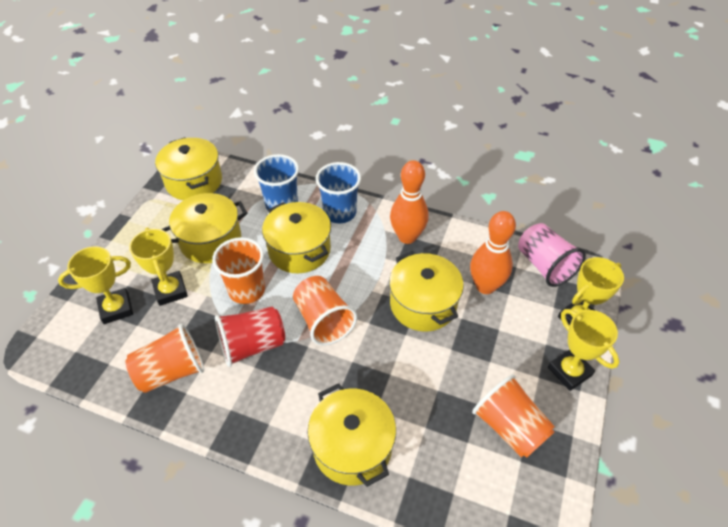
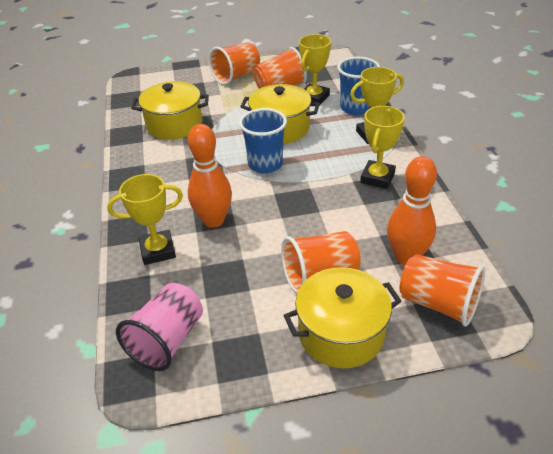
red cup: 1 -> 0
yellow pot: 5 -> 3

